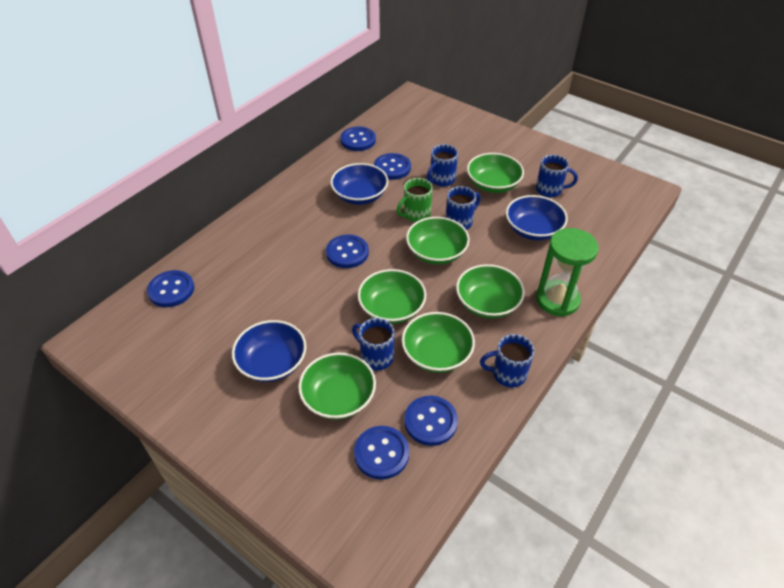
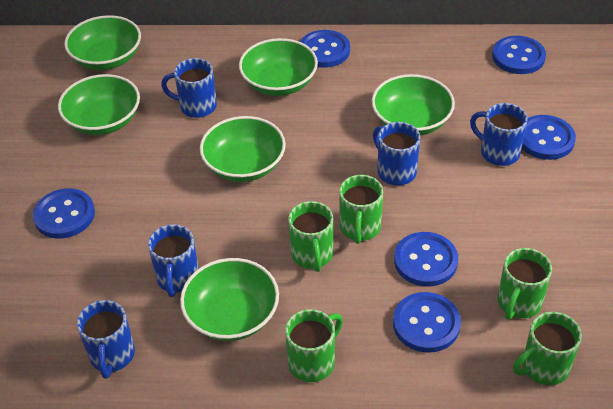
blue bowl: 3 -> 0
green hourglass: 1 -> 0
green mug: 1 -> 5

